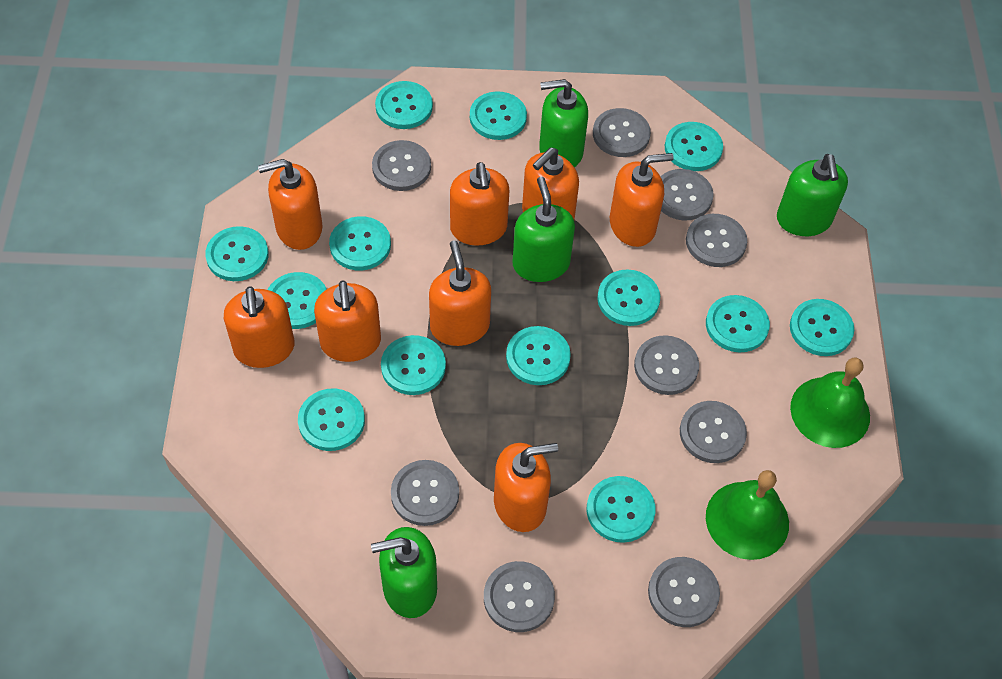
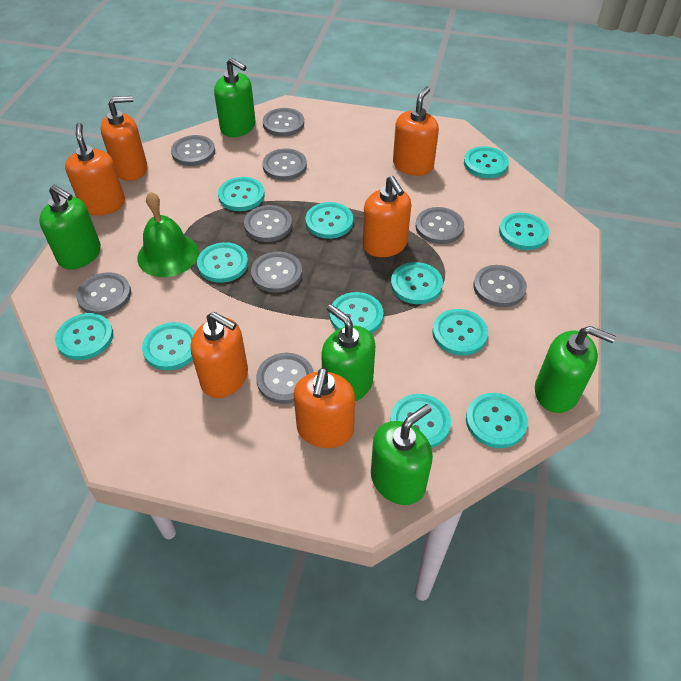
green bell: 2 -> 1
green soap dispenser: 4 -> 5
orange soap dispenser: 8 -> 6
turquoise button: 13 -> 12

